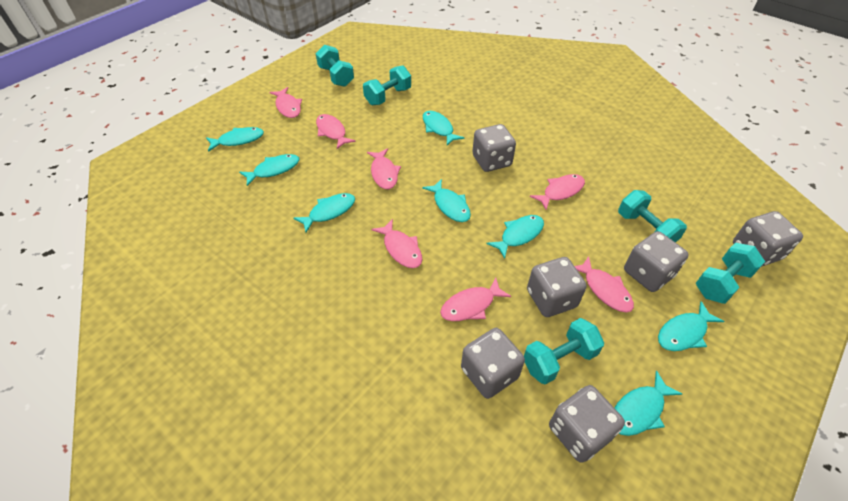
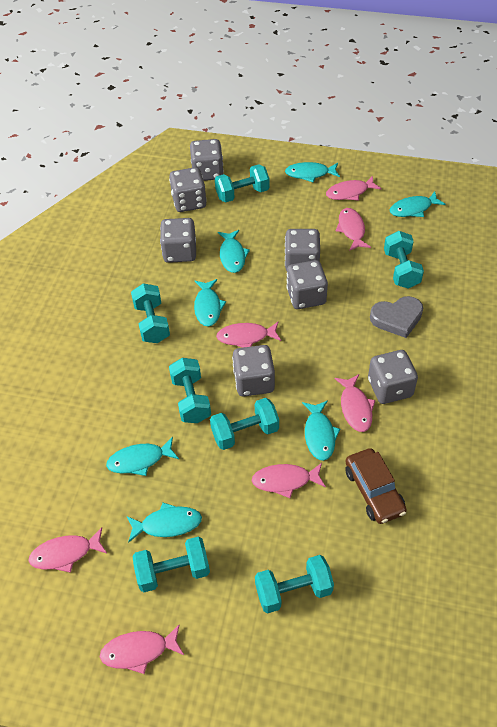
brown car: 0 -> 1
grey dice: 6 -> 7
grey heart: 0 -> 1
turquoise dumbbell: 5 -> 7
turquoise fish: 8 -> 7

